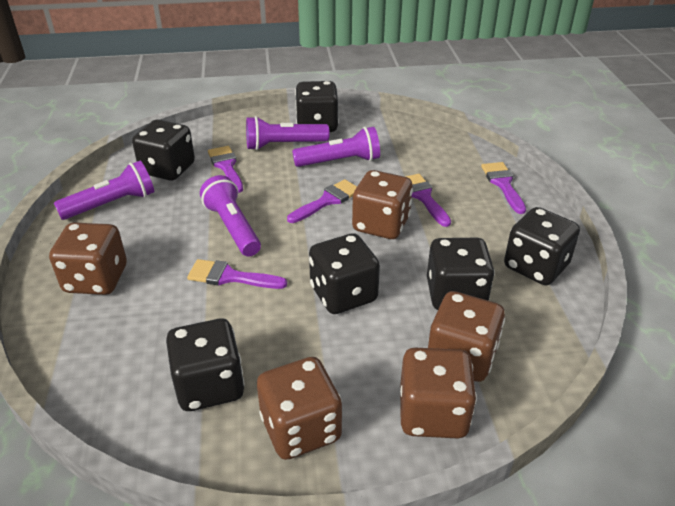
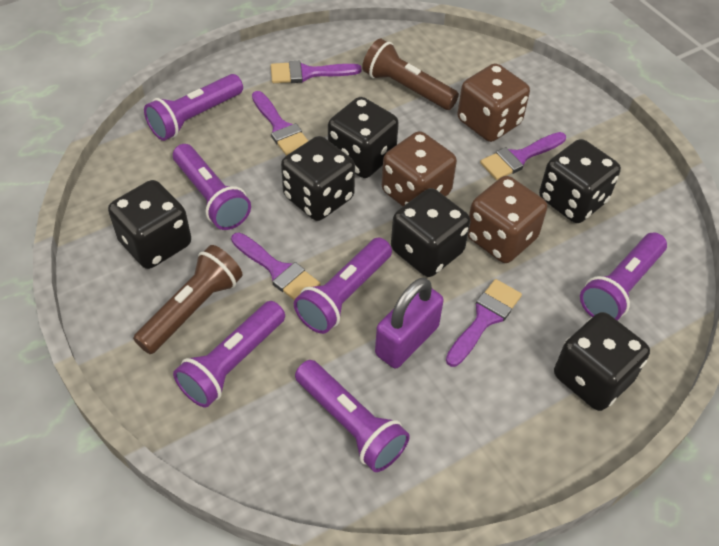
brown dice: 5 -> 3
brown flashlight: 0 -> 2
purple flashlight: 4 -> 6
purple padlock: 0 -> 1

